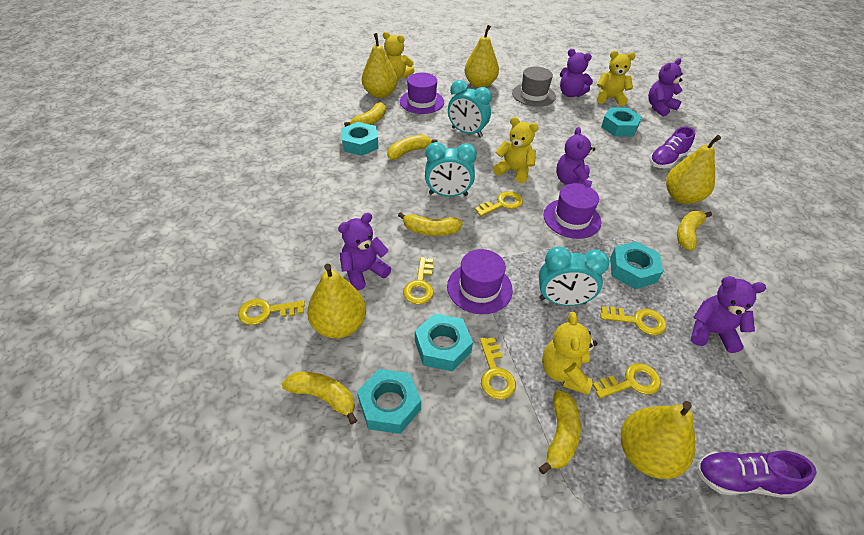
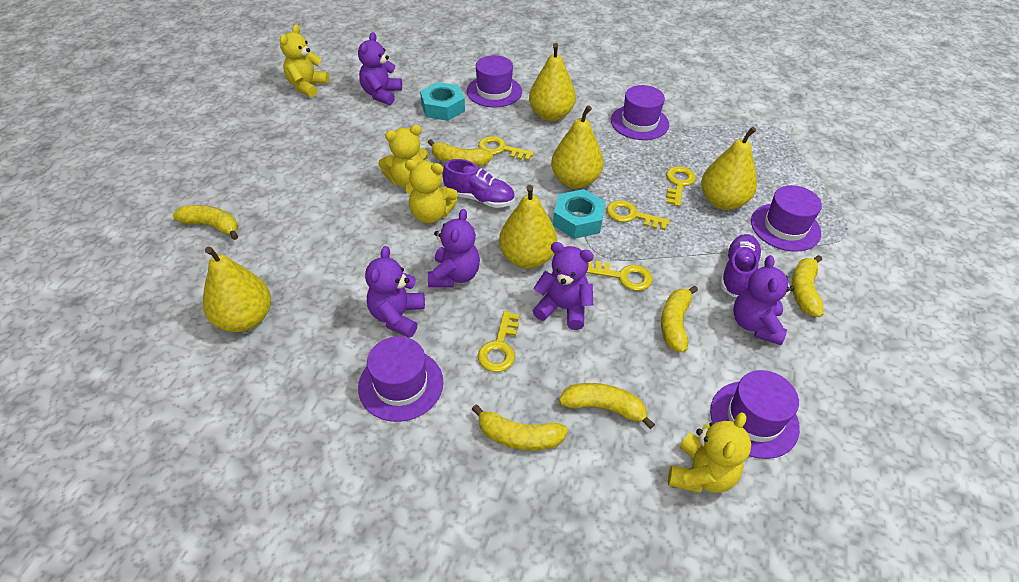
grey hat: 1 -> 0
purple hat: 3 -> 5
turquoise clock: 3 -> 0
turquoise nut: 5 -> 2
yellow key: 6 -> 5

